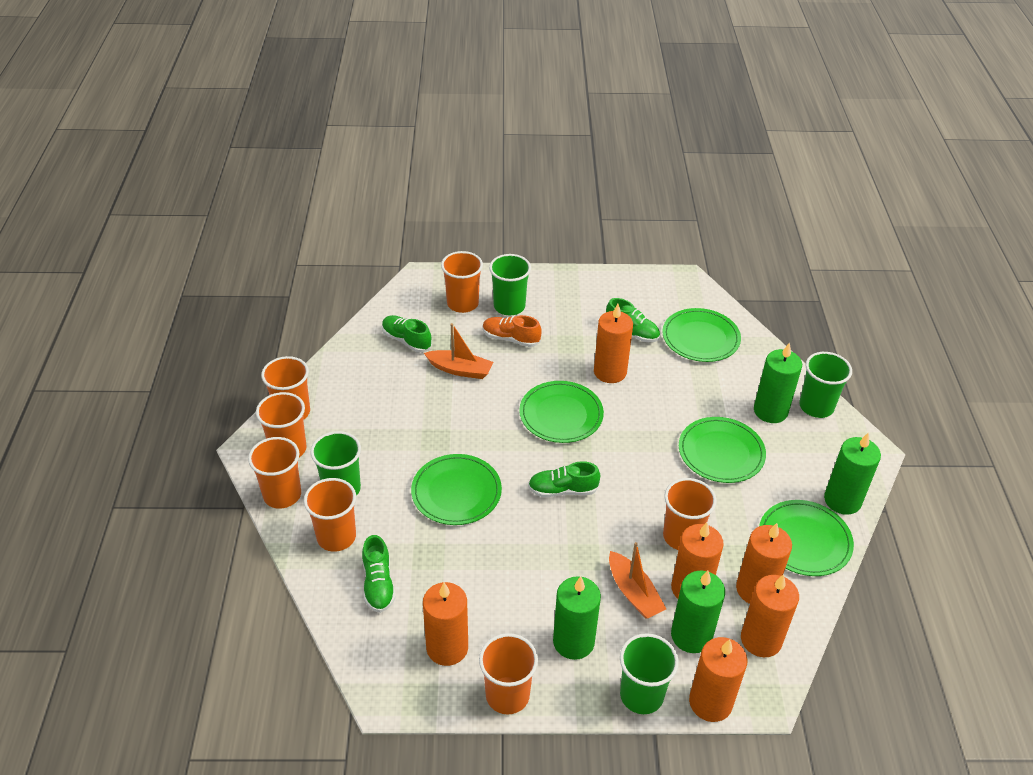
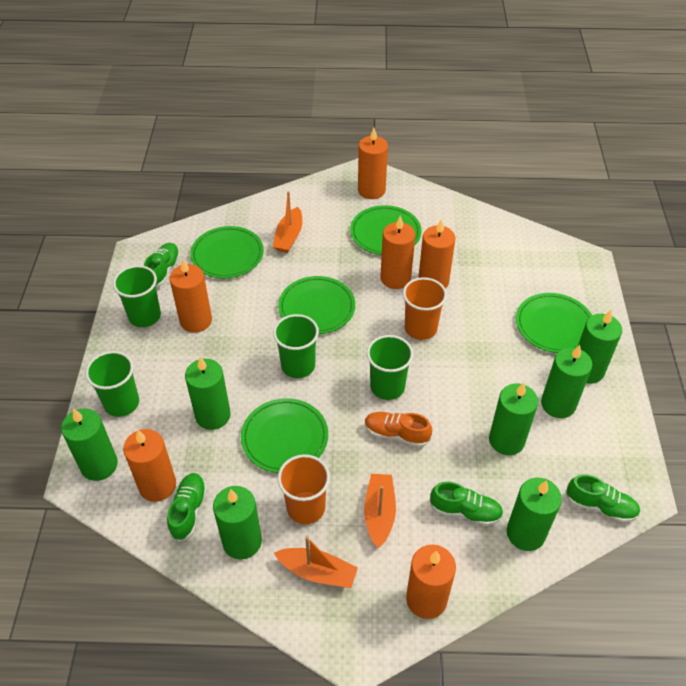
green candle: 4 -> 7
orange boat: 2 -> 3
orange cup: 7 -> 2

